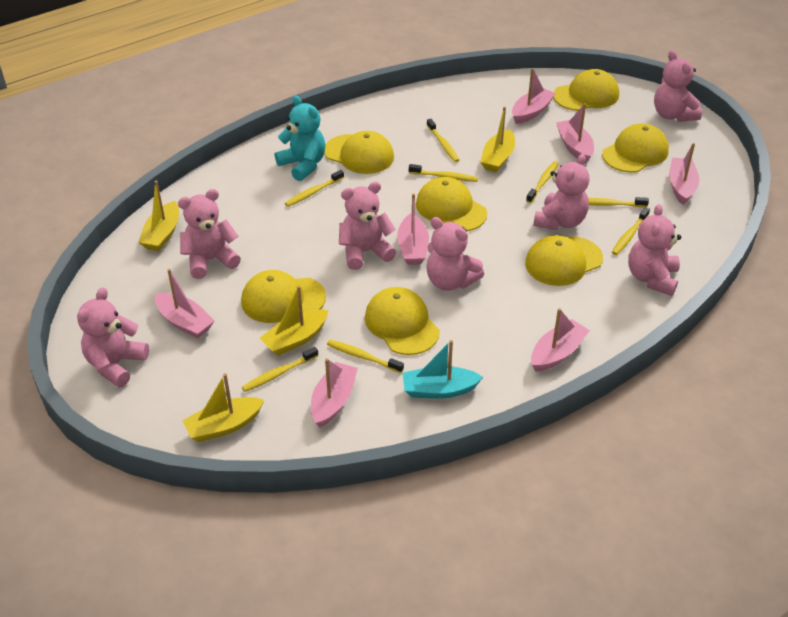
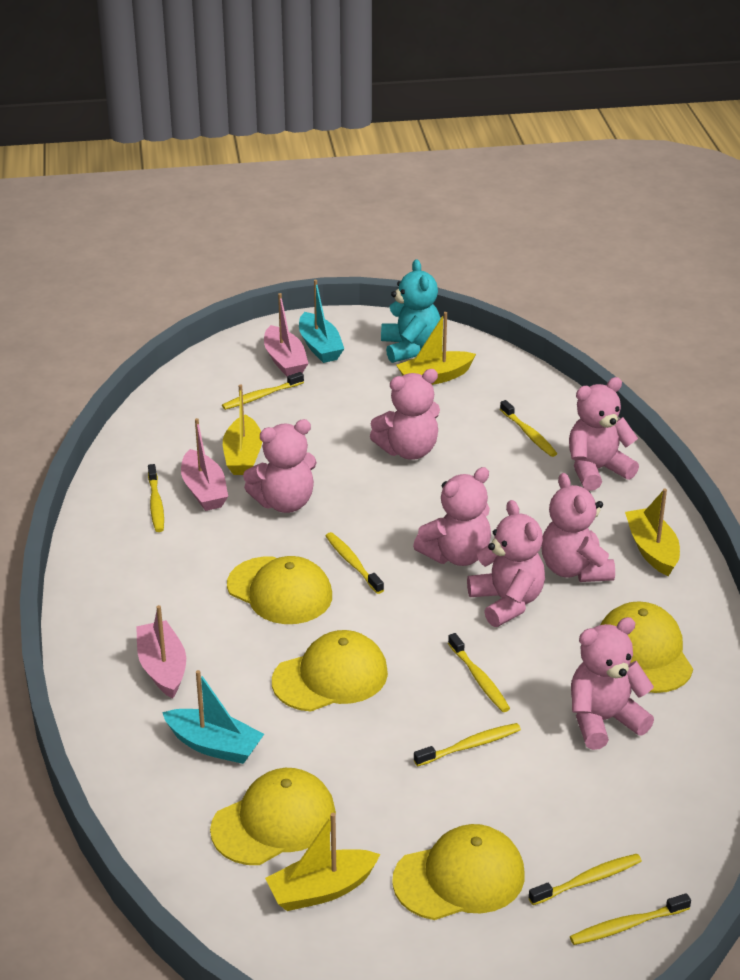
pink boat: 7 -> 3
turquoise boat: 1 -> 2
yellow cap: 7 -> 5

